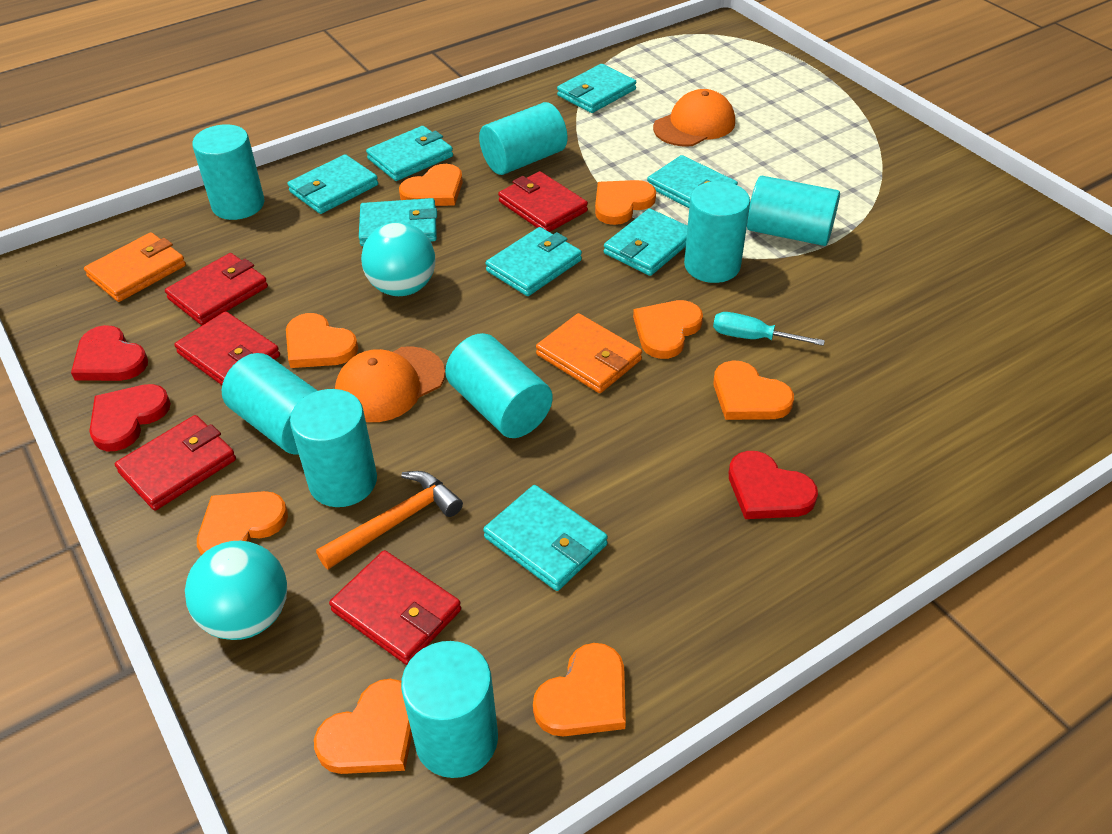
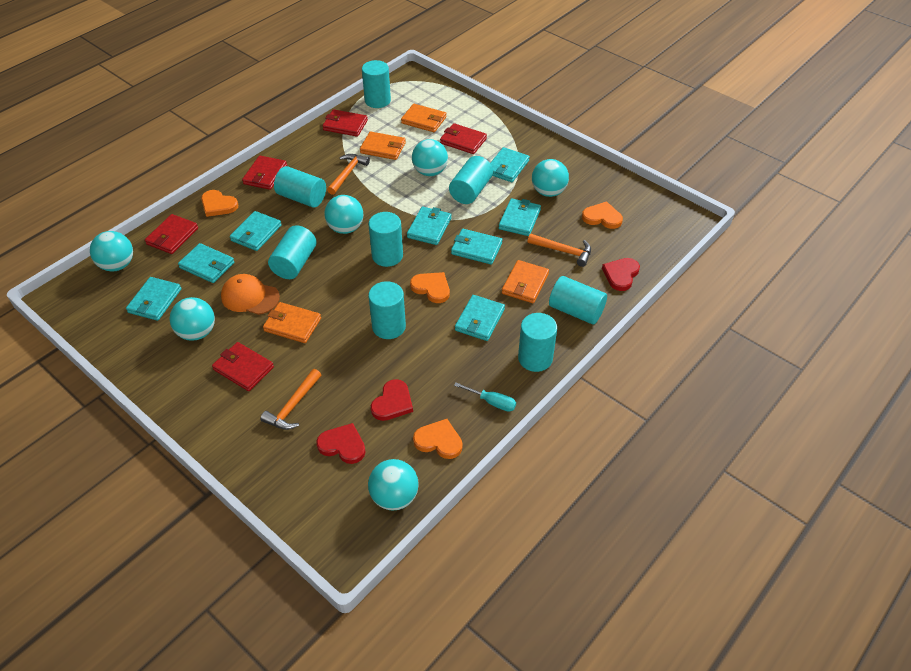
orange cap: 2 -> 1
orange hammer: 1 -> 3
orange heart: 8 -> 4
orange wallet: 2 -> 4
turquoise ball: 2 -> 6

